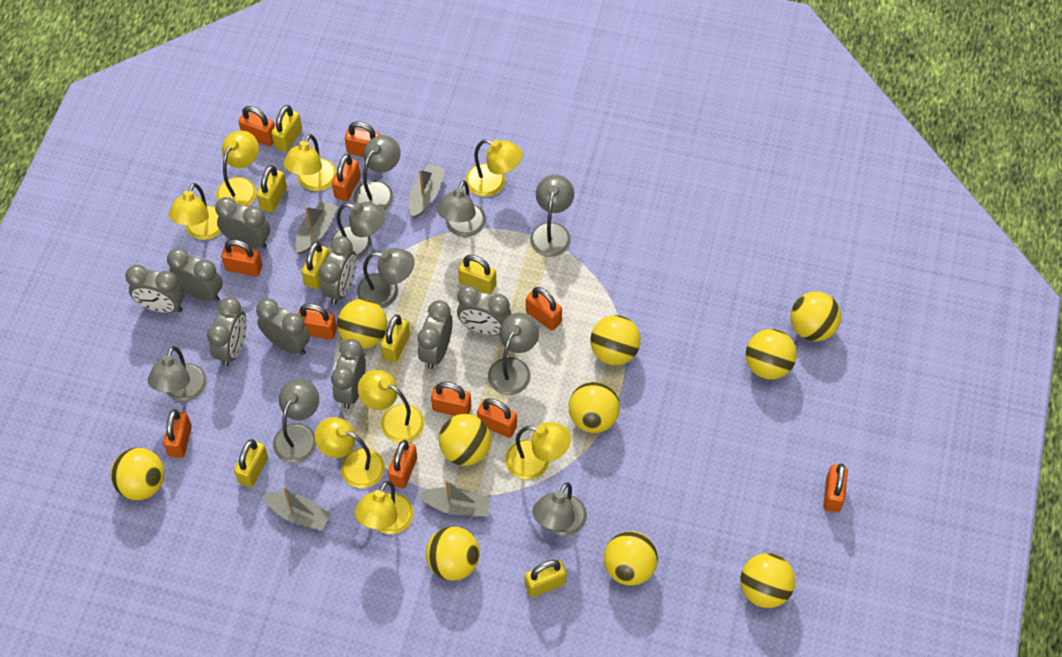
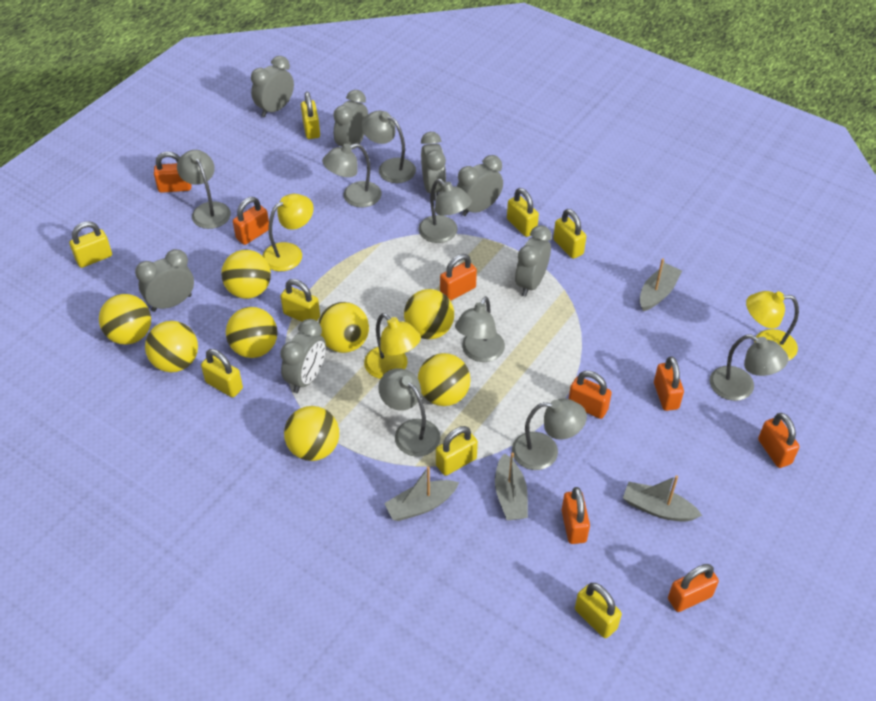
grey clock: 9 -> 7
grey lamp: 9 -> 8
orange padlock: 11 -> 8
yellow ball: 10 -> 8
yellow lamp: 8 -> 3
yellow padlock: 7 -> 8

